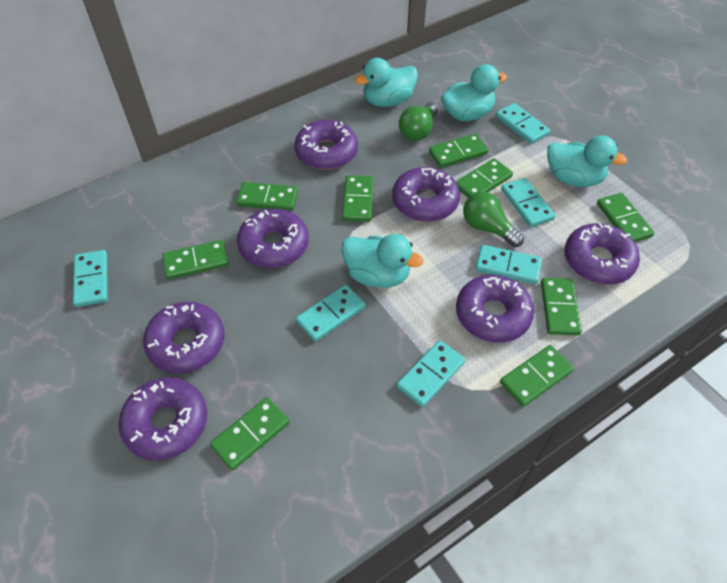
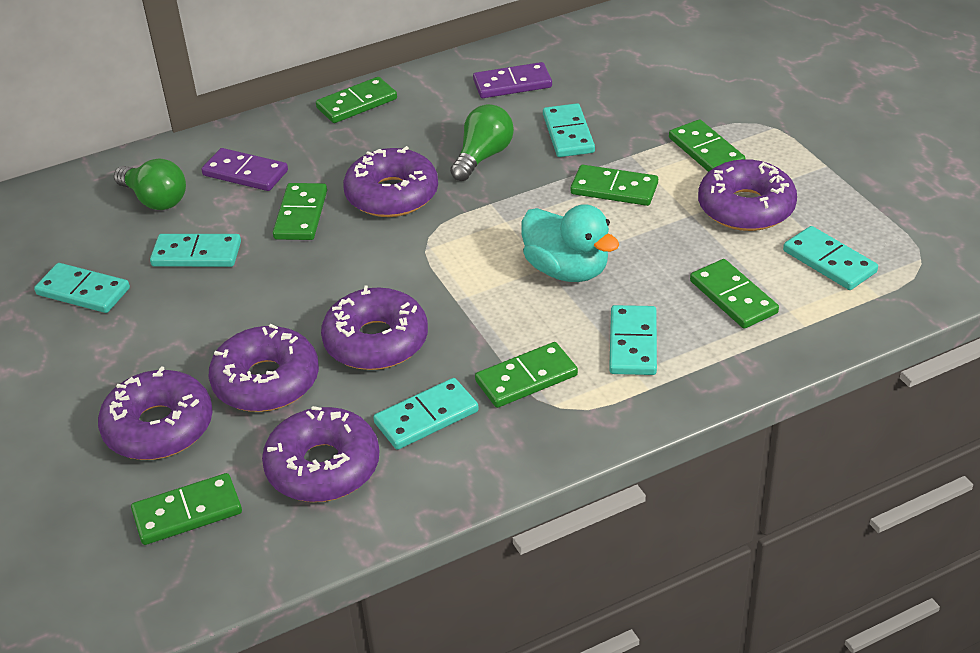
green domino: 9 -> 7
purple domino: 0 -> 2
purple donut: 7 -> 6
turquoise duck: 4 -> 1

